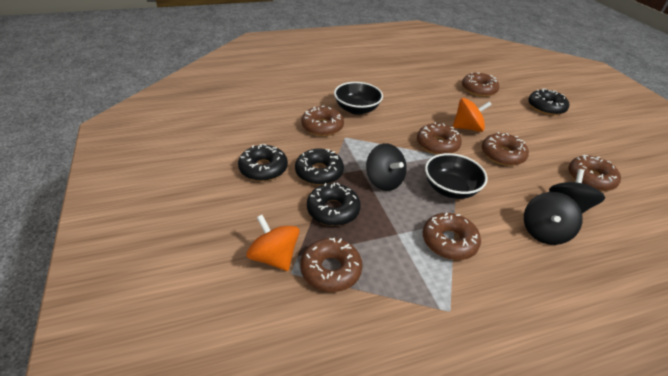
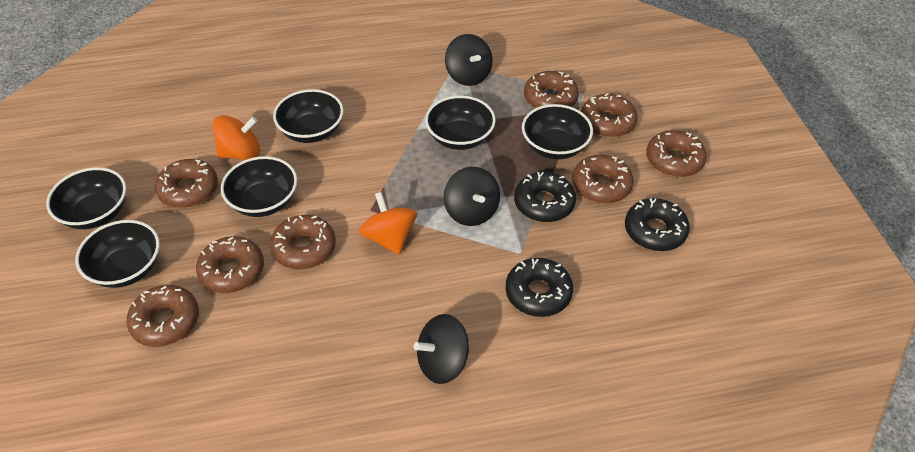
black bowl: 2 -> 6
black donut: 4 -> 3
brown donut: 7 -> 8

